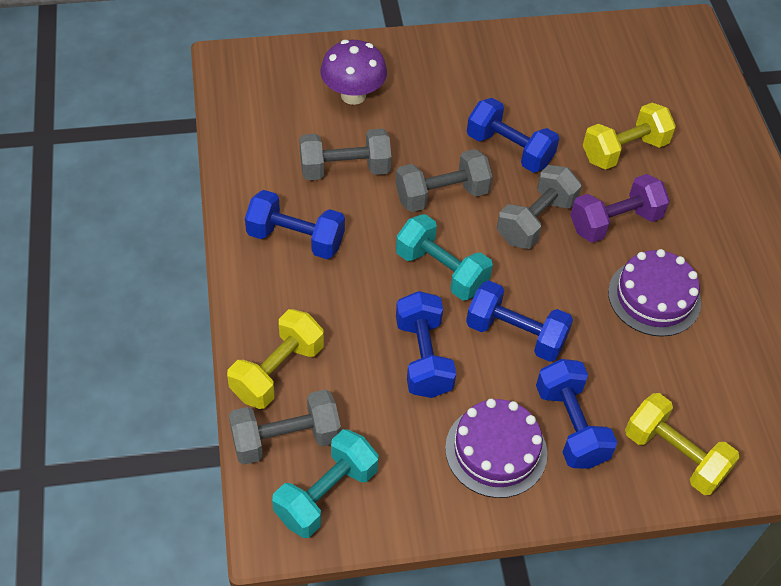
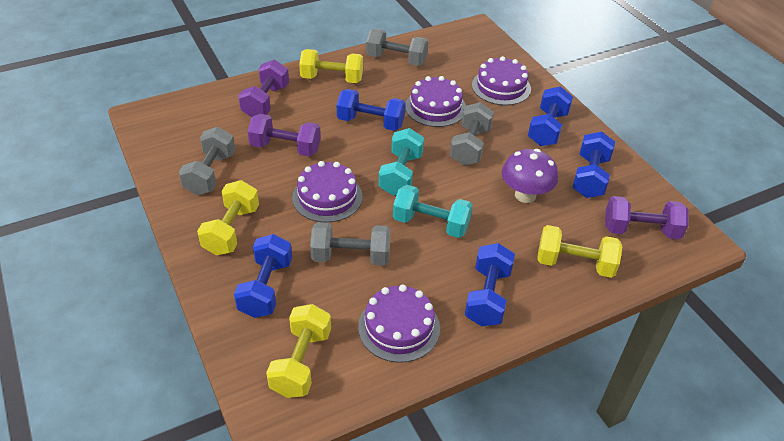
purple cake: 2 -> 4
purple dumbbell: 1 -> 3
yellow dumbbell: 3 -> 4

